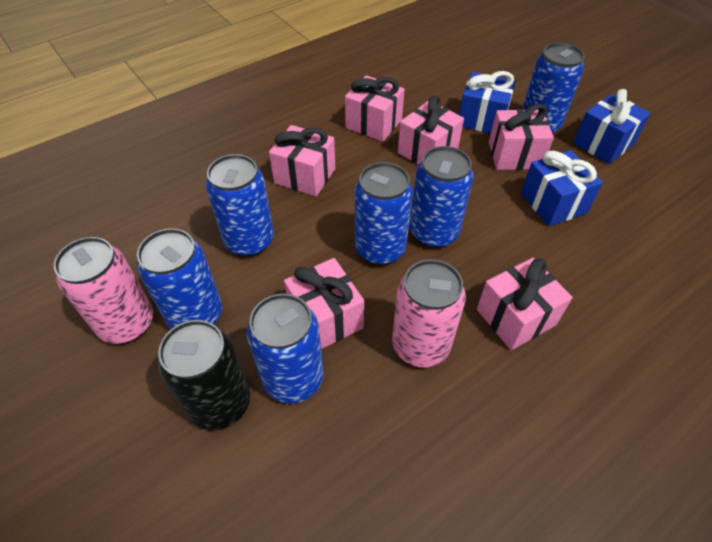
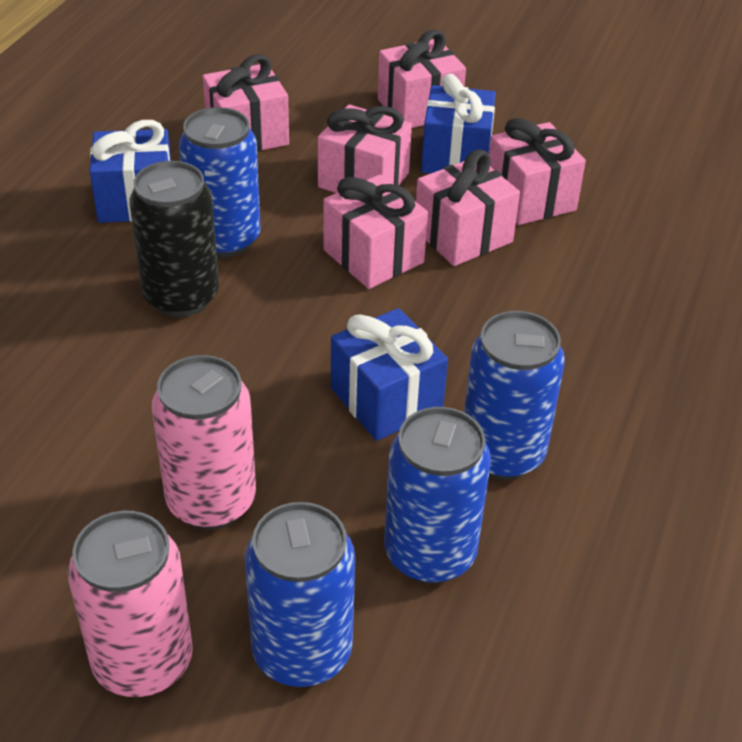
blue can: 6 -> 4

